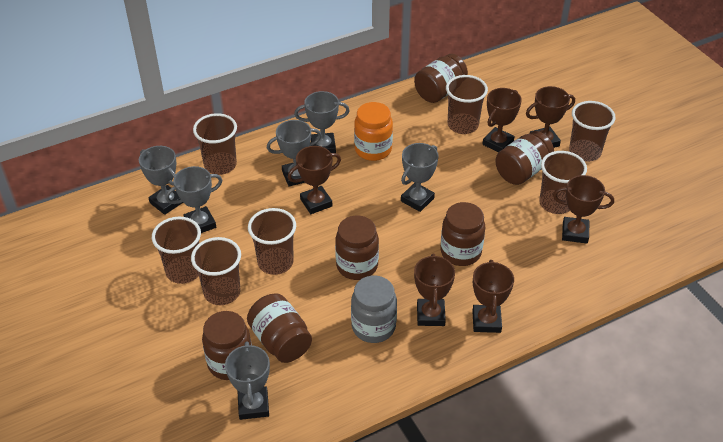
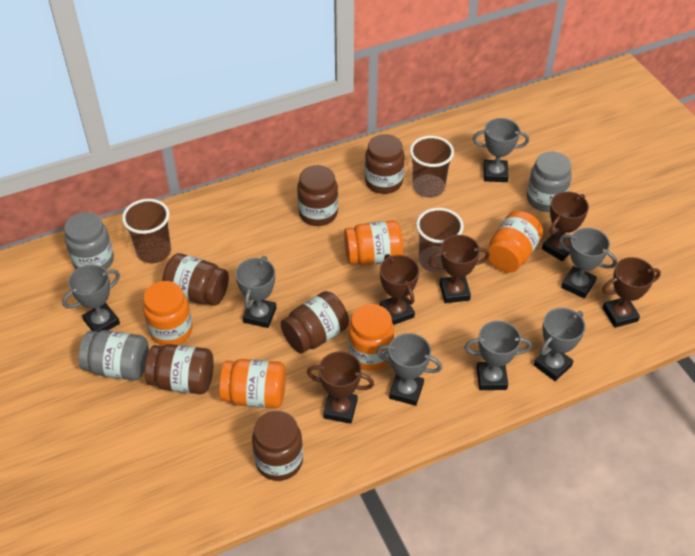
brown cup: 7 -> 3
brown trophy: 6 -> 5
grey jar: 1 -> 3
grey trophy: 6 -> 7
orange jar: 1 -> 5

